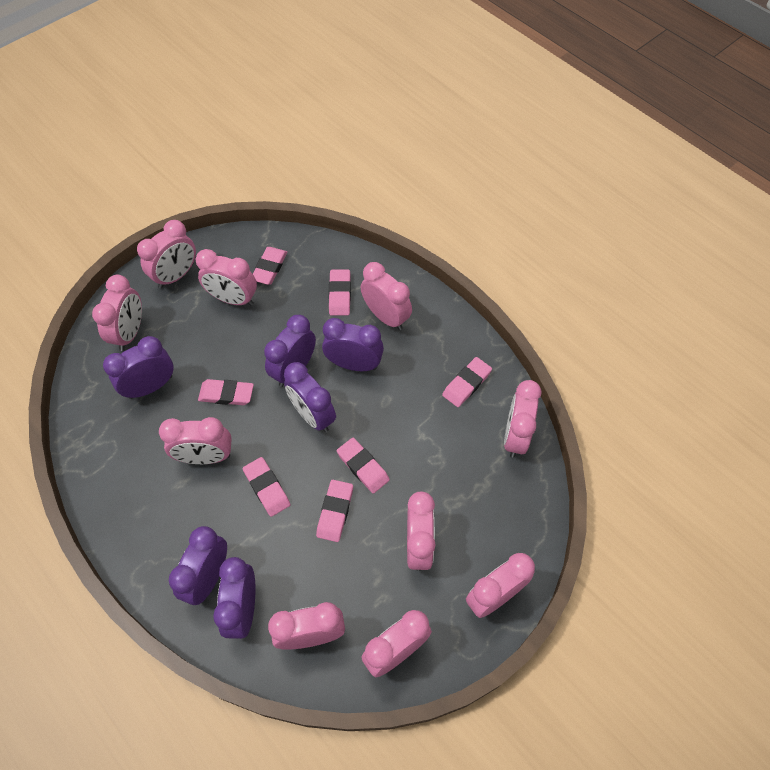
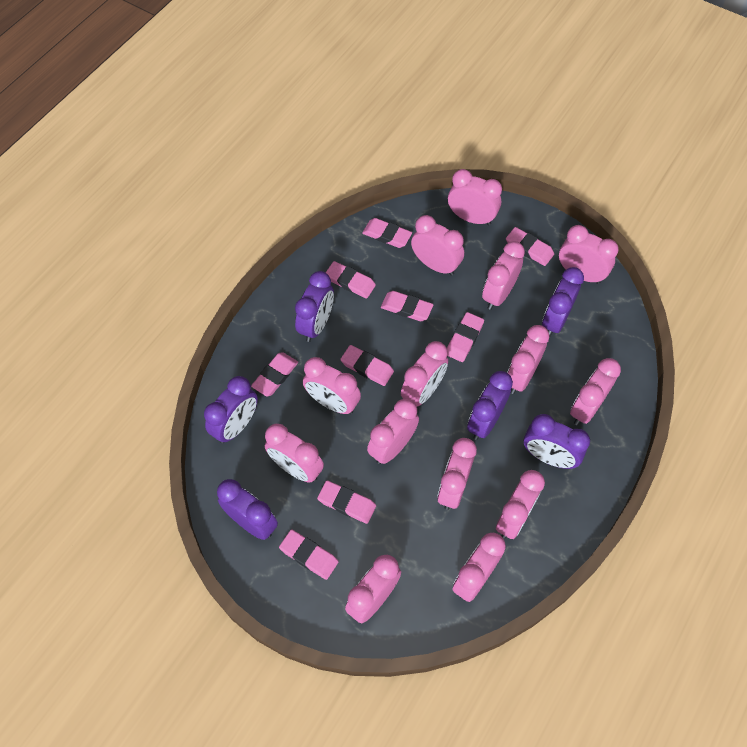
pink clock: 10 -> 14
pink eraser: 7 -> 9

